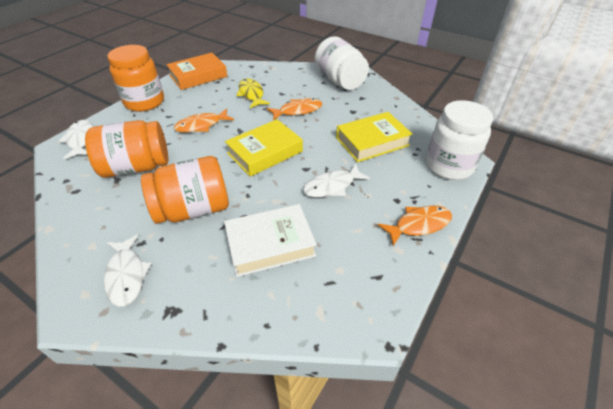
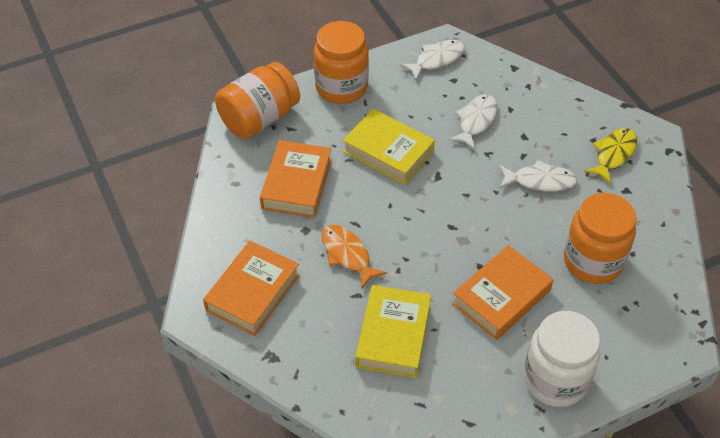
orange book: 1 -> 3
orange fish: 3 -> 1
white book: 1 -> 0
white jar: 2 -> 1

